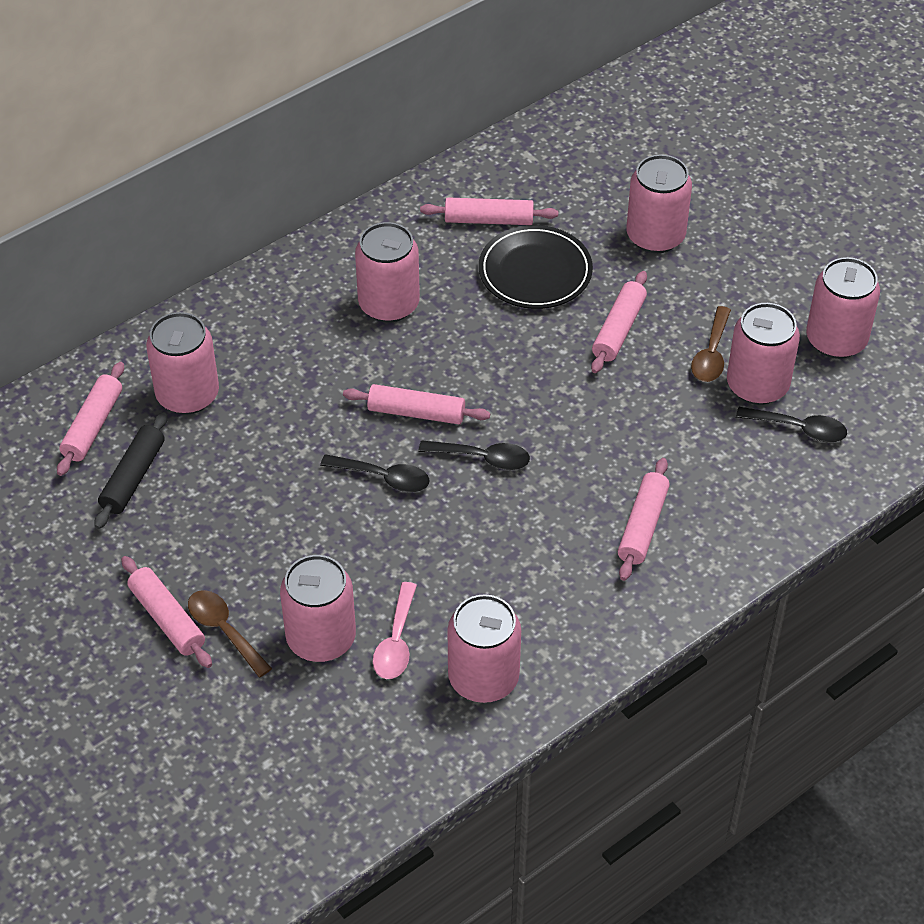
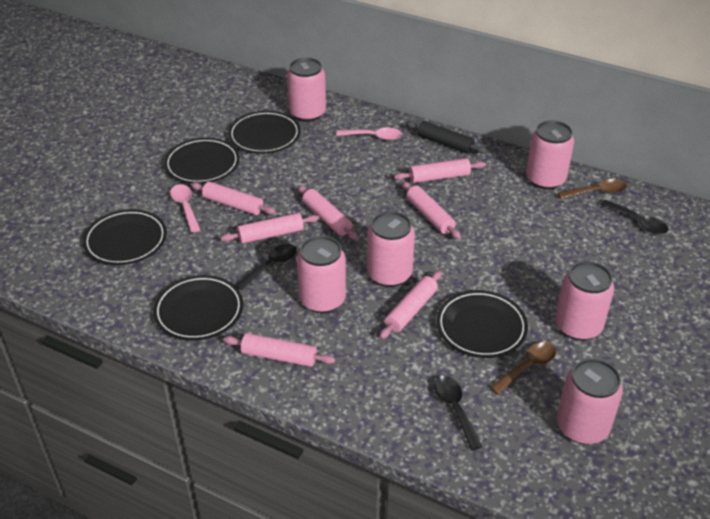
black plate: 1 -> 5
pink can: 7 -> 6
pink rolling pin: 6 -> 7
pink spoon: 1 -> 2

